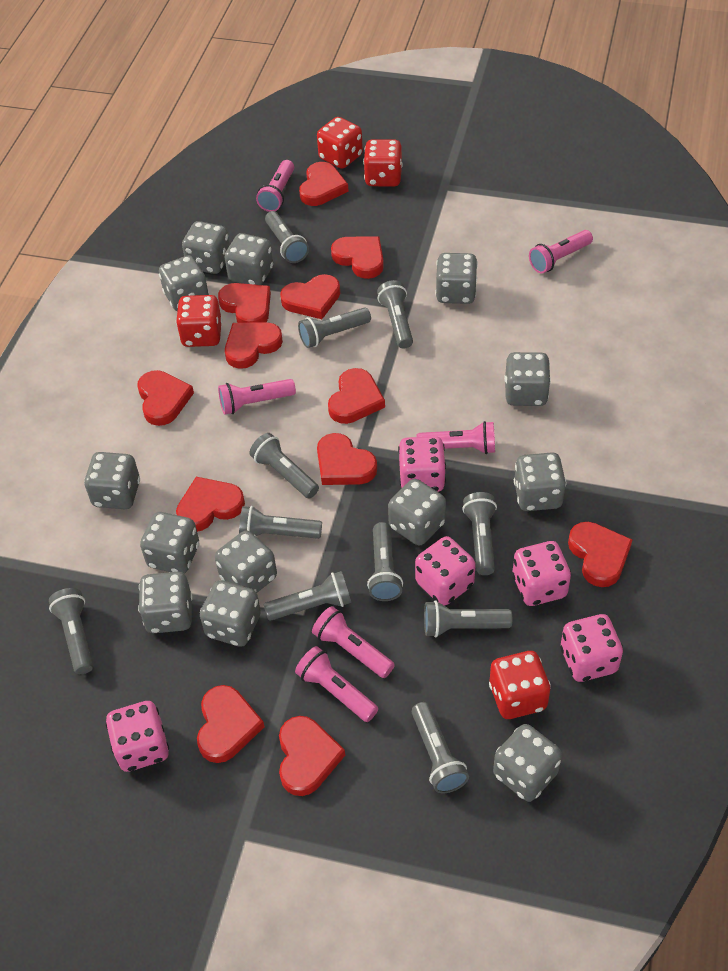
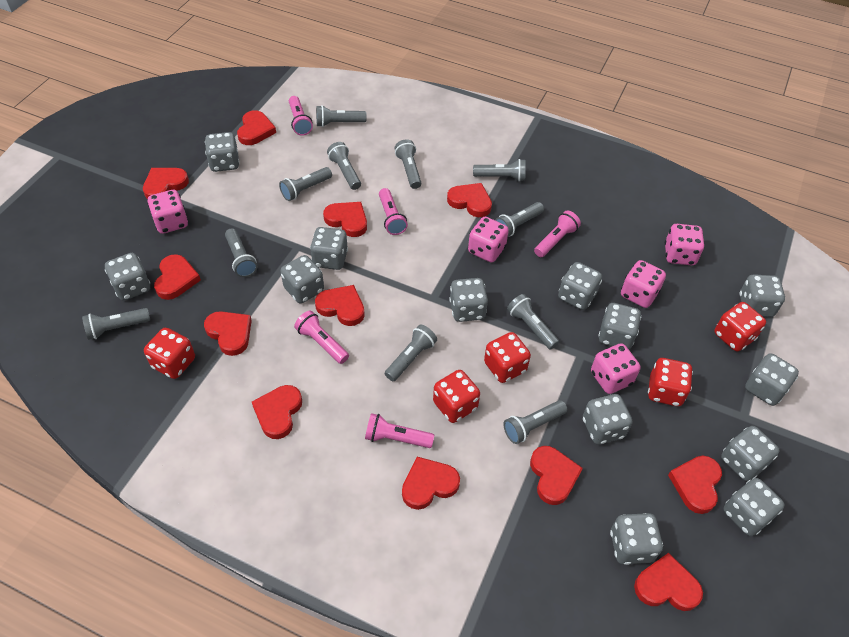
pink flashlight: 6 -> 5
red dice: 4 -> 5

